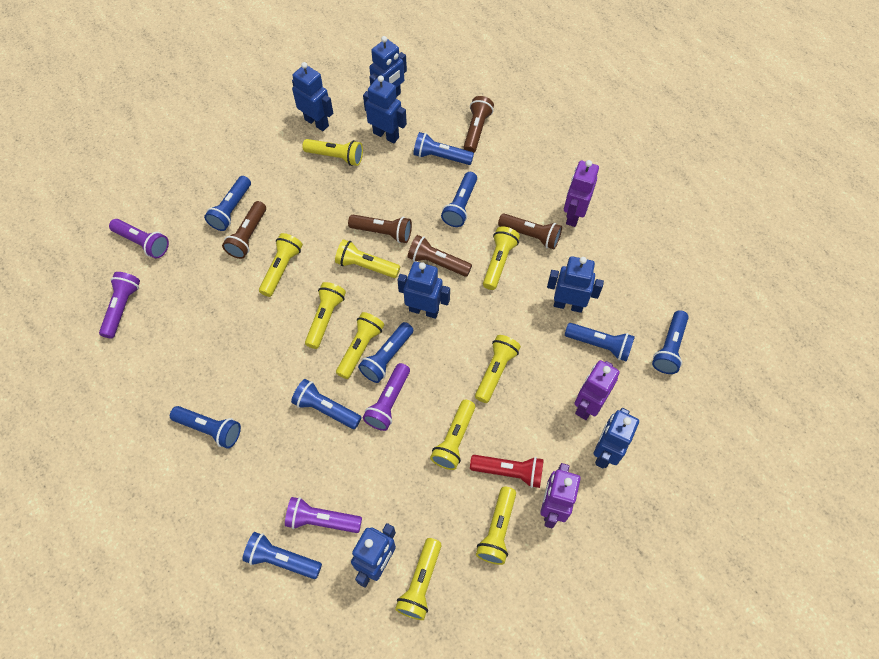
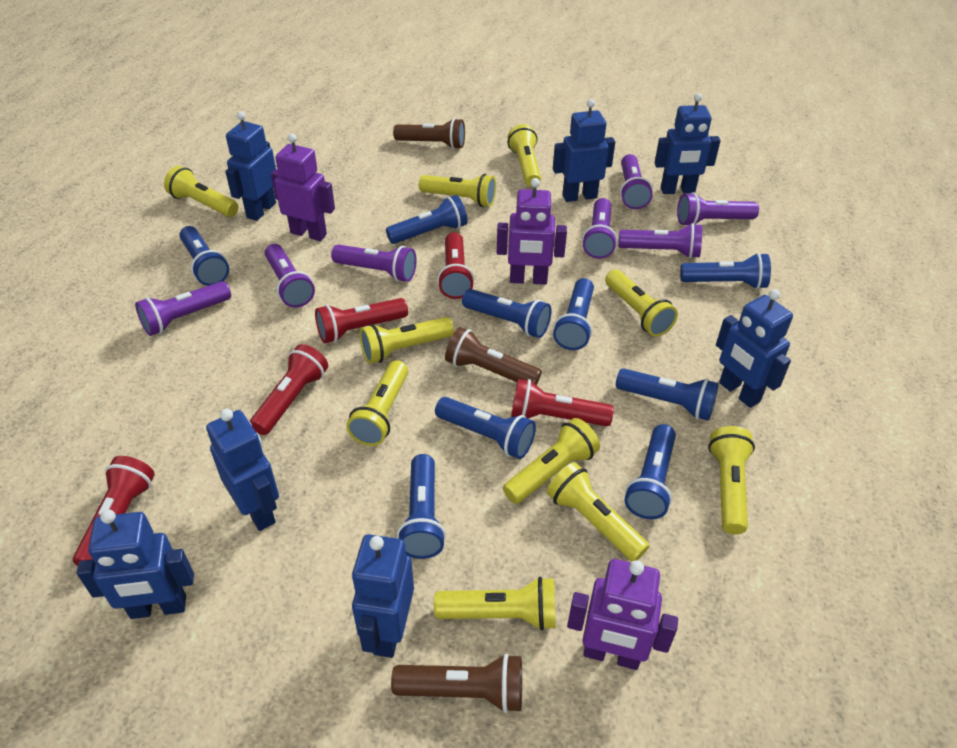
brown flashlight: 5 -> 3
purple flashlight: 4 -> 7
red flashlight: 1 -> 5

